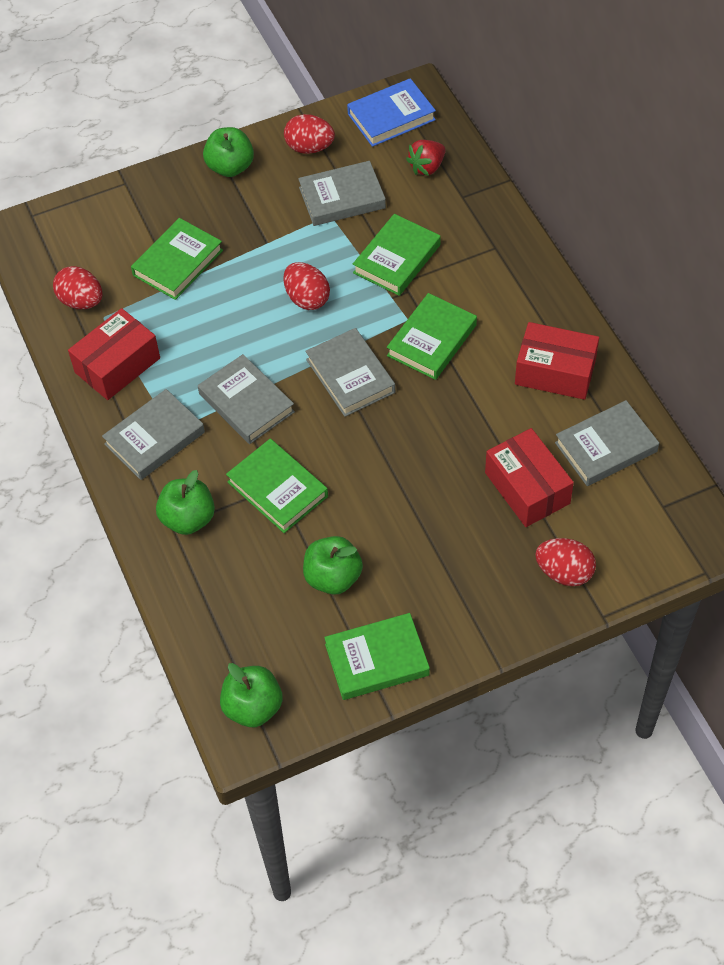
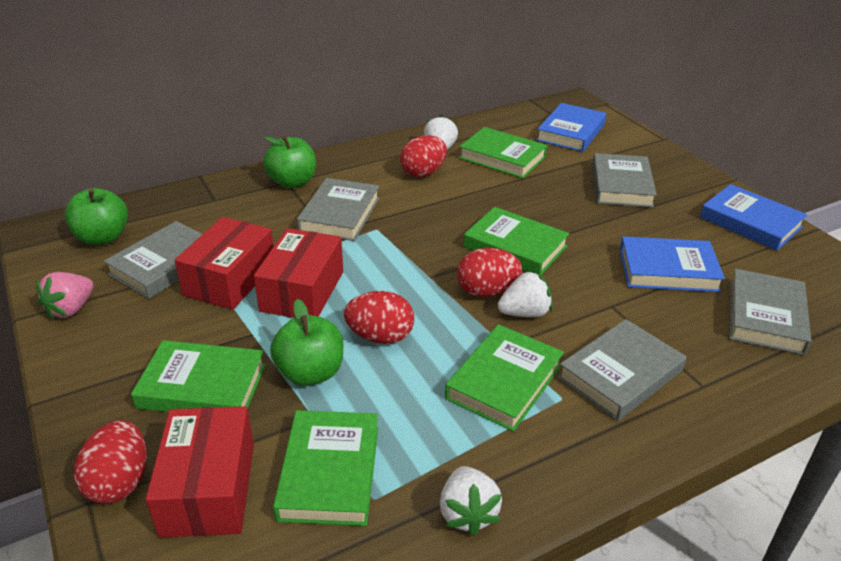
blue book: 1 -> 3
green apple: 4 -> 3
pink strawberry: 0 -> 1
red strawberry: 1 -> 0
white strawberry: 0 -> 3

